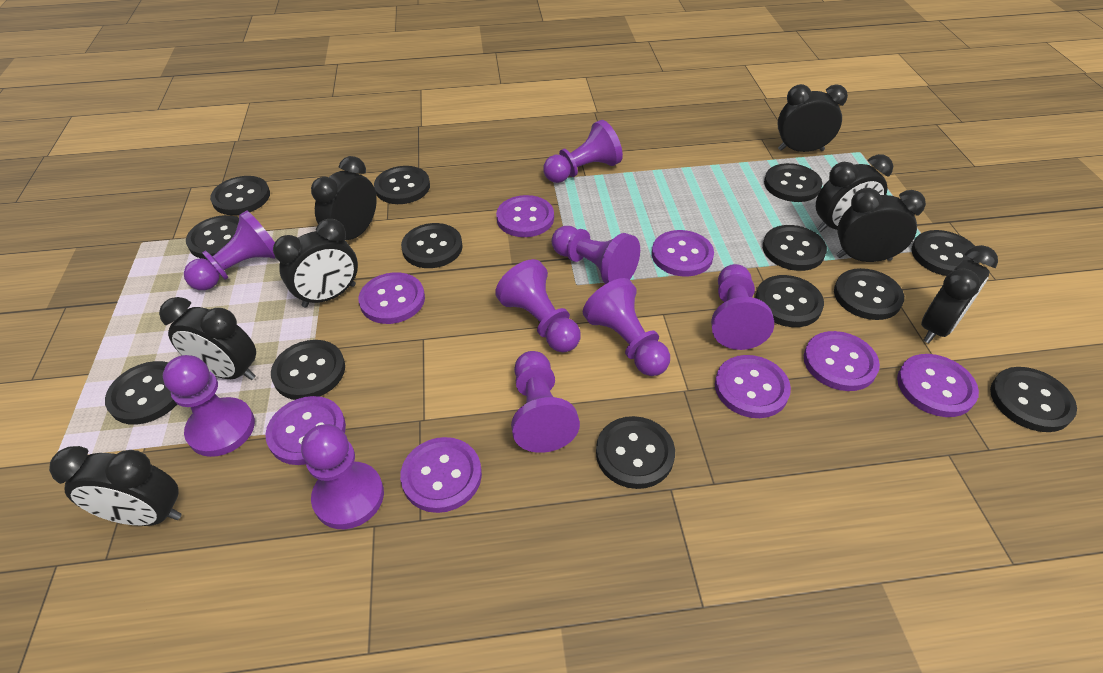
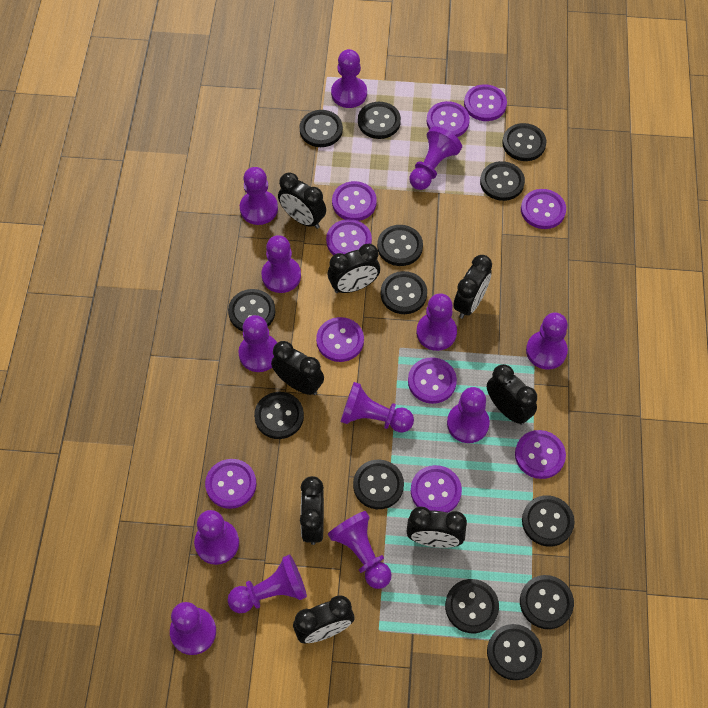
purple button: 8 -> 10
purple pawn: 9 -> 13

